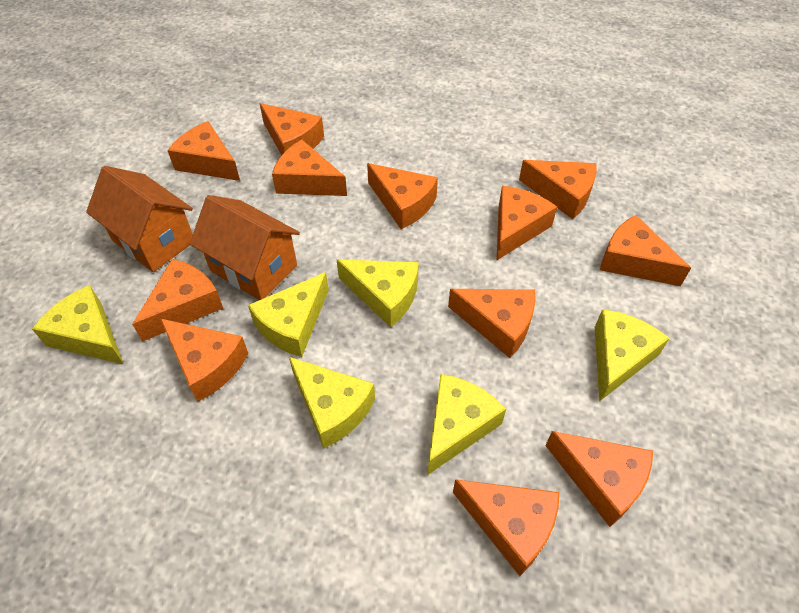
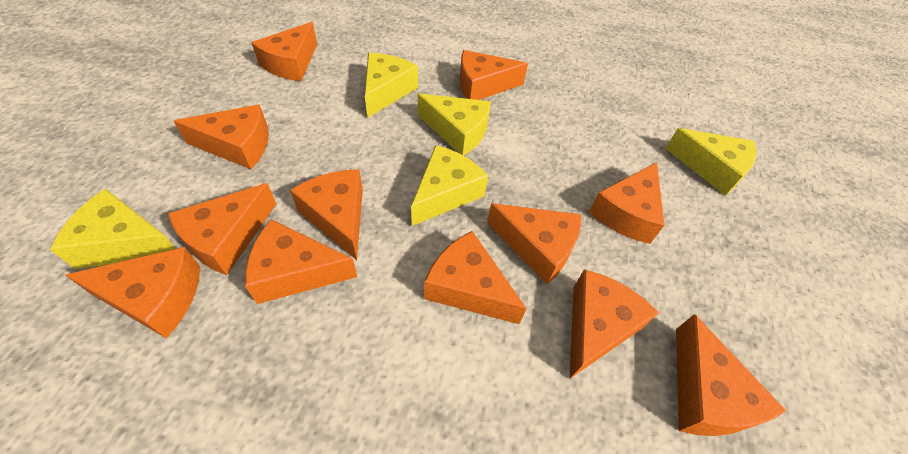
orange house: 2 -> 0
yellow cheese: 6 -> 5

